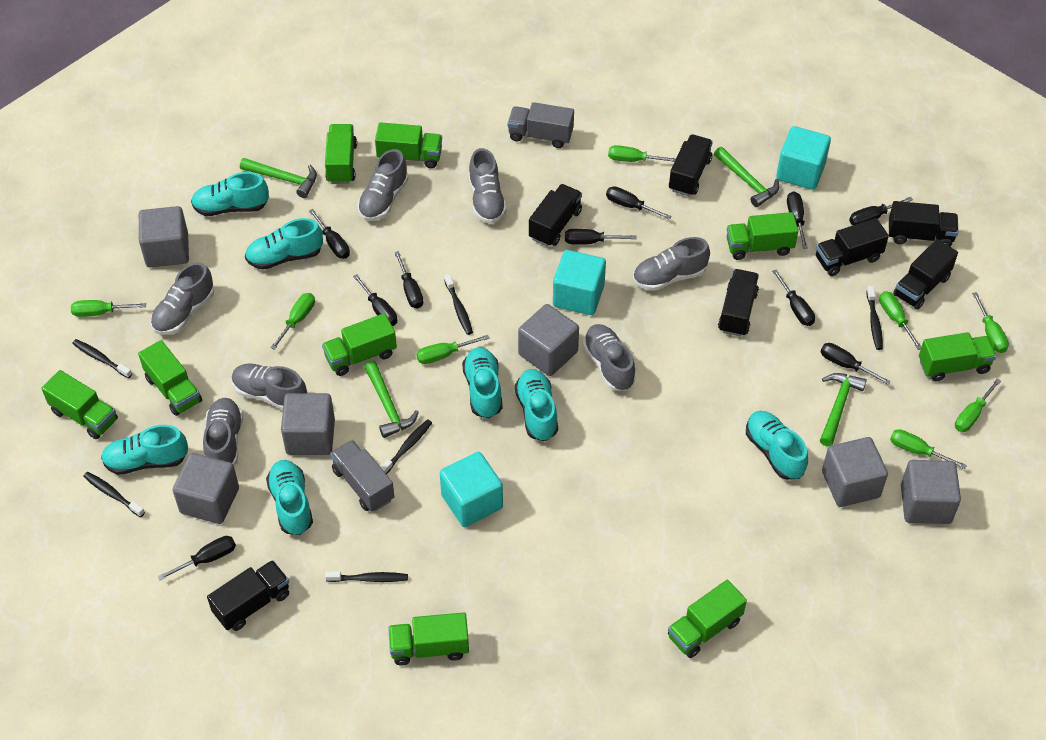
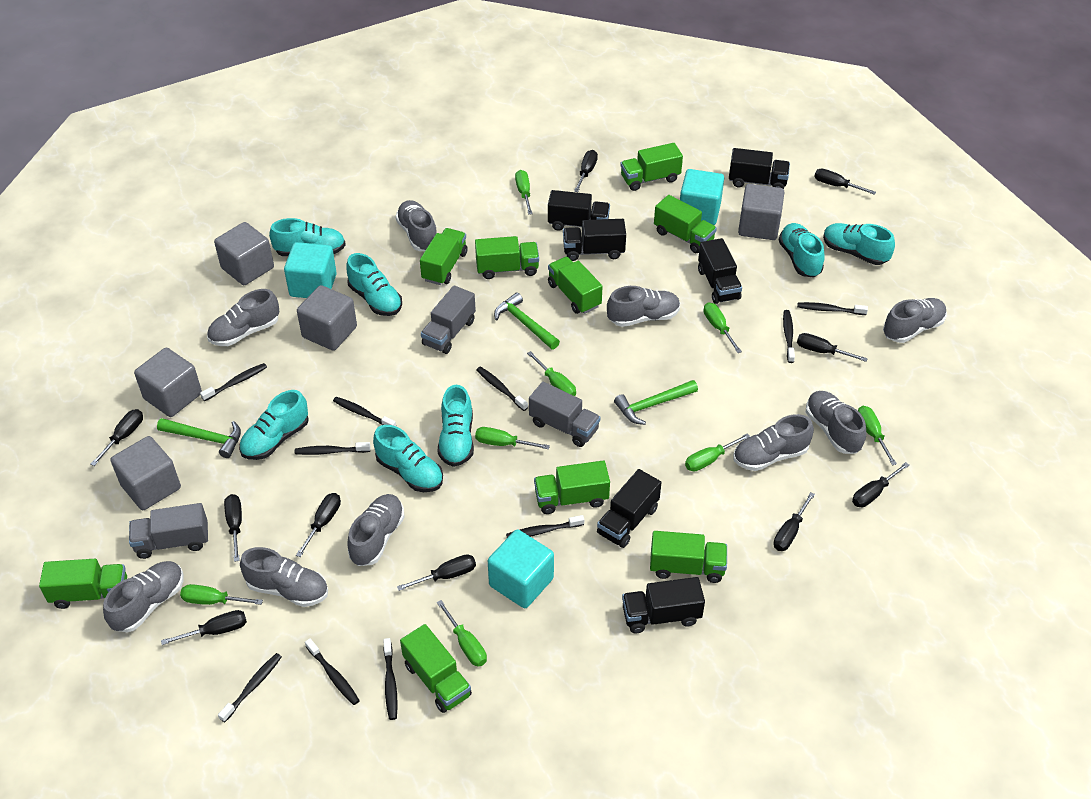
black toothbrush: 6 -> 10
black truck: 7 -> 6
green hammer: 4 -> 3
grey cube: 6 -> 5
grey shoe: 7 -> 9
grey truck: 2 -> 3

